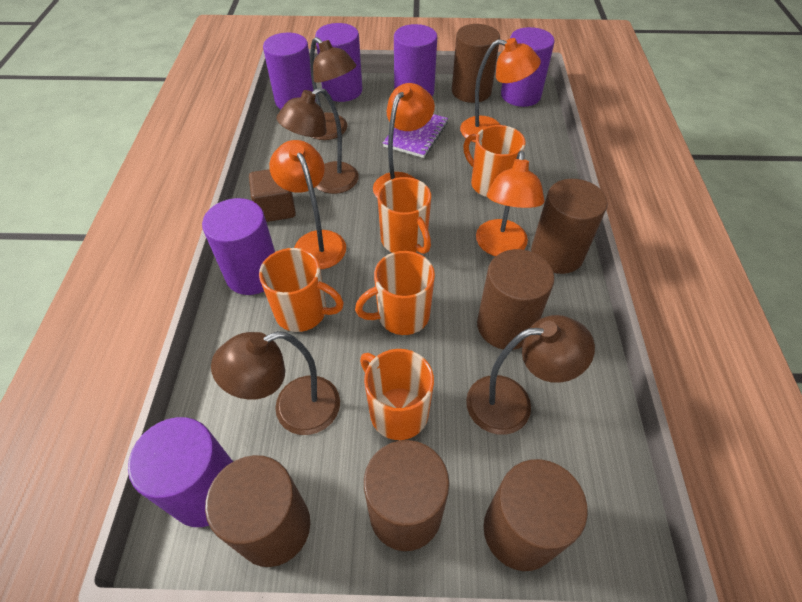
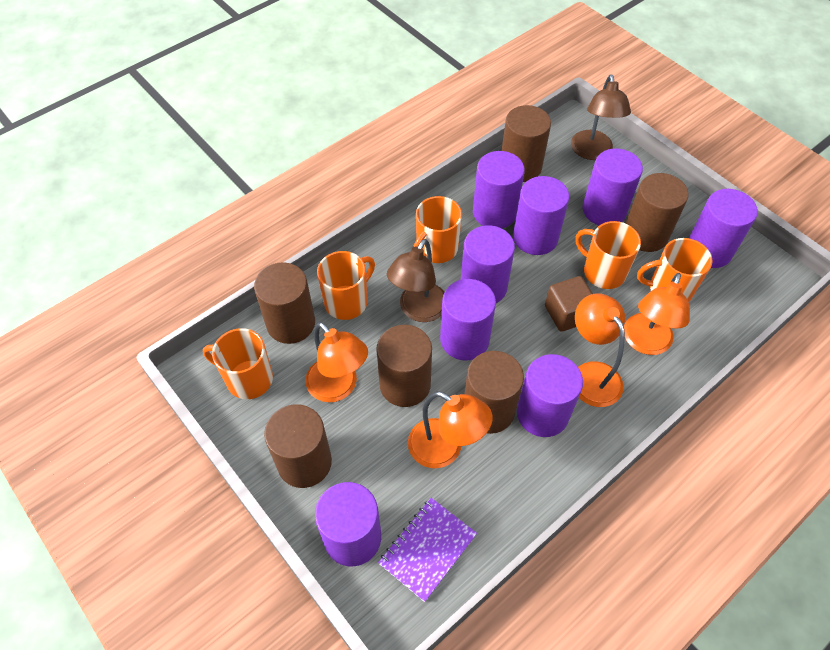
brown lamp: 4 -> 2
purple cylinder: 6 -> 8

